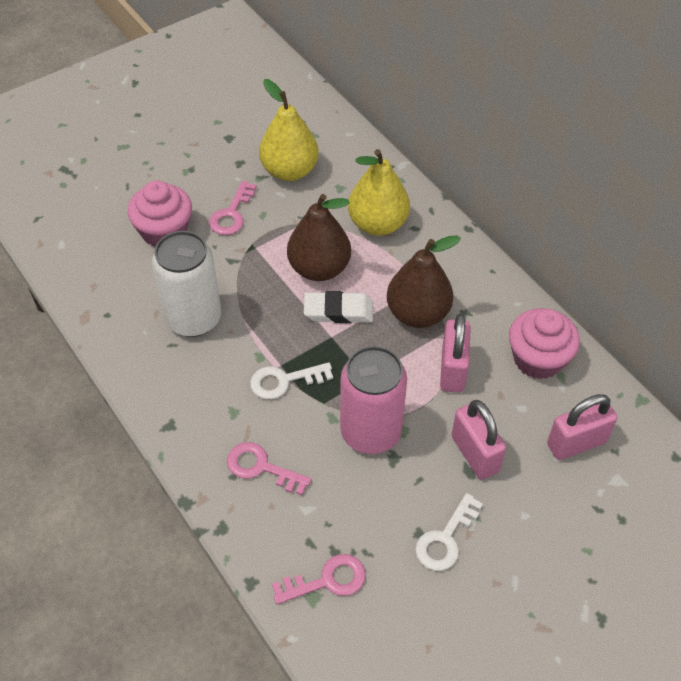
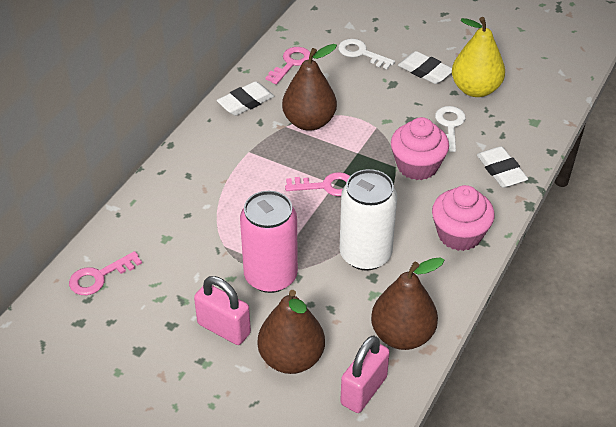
brown pear: 2 -> 3
pink padlock: 3 -> 2
white eraser: 1 -> 3
yellow pear: 2 -> 1

